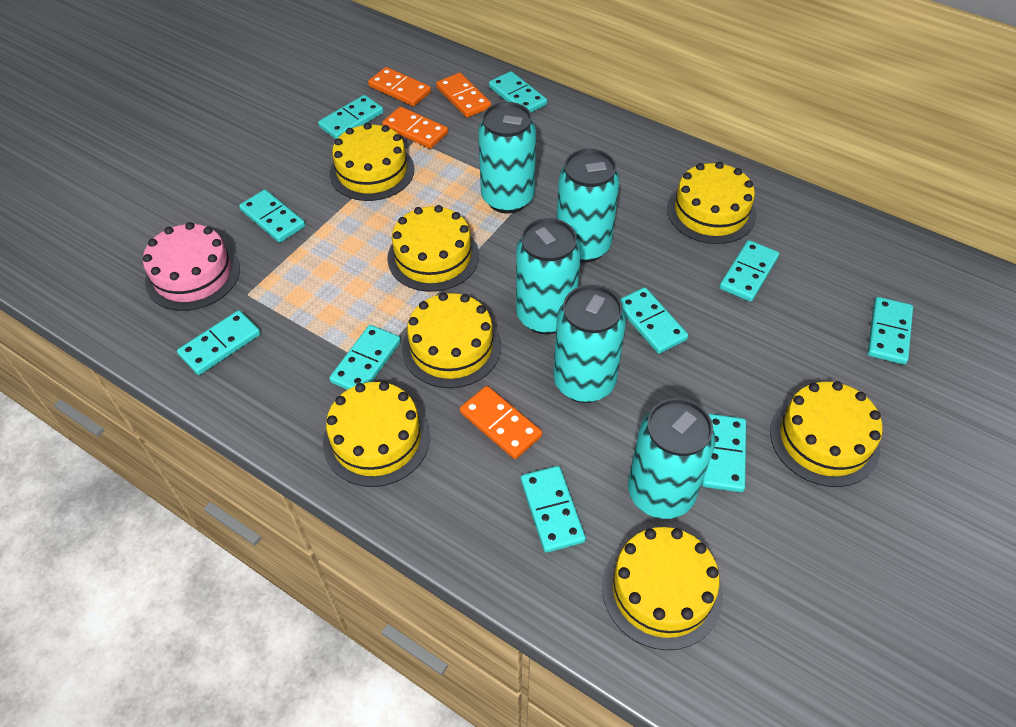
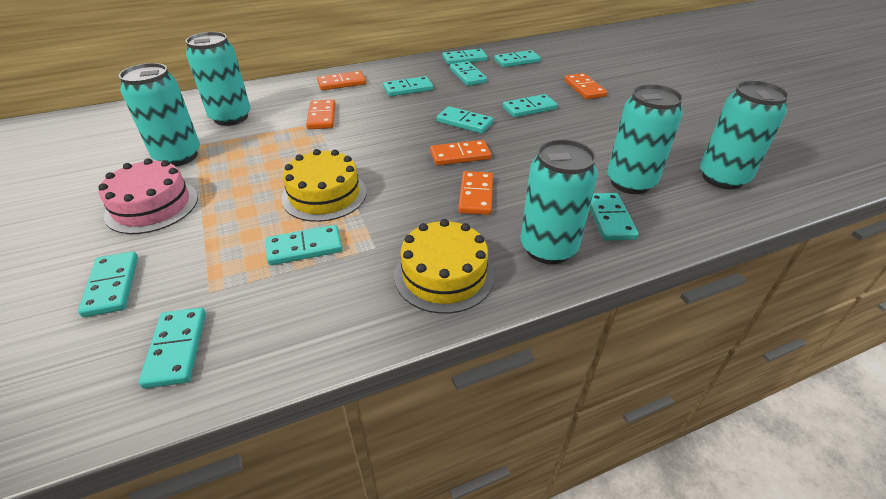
orange domino: 4 -> 5
yellow cake: 7 -> 2

